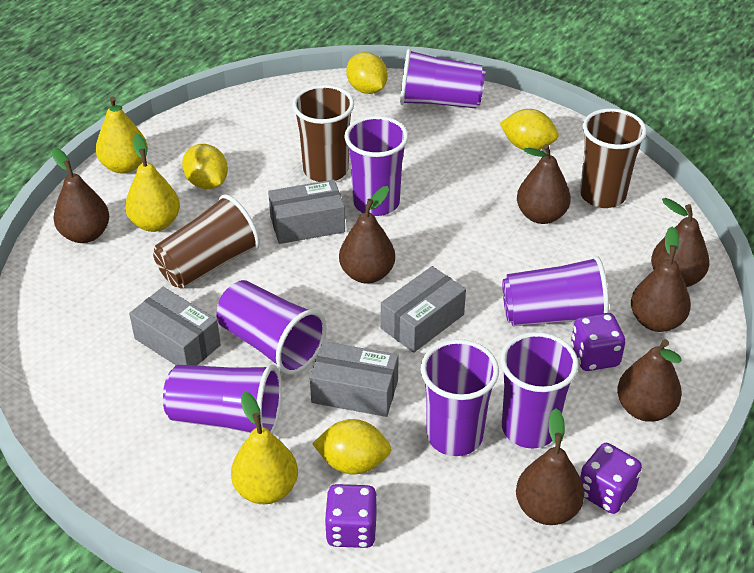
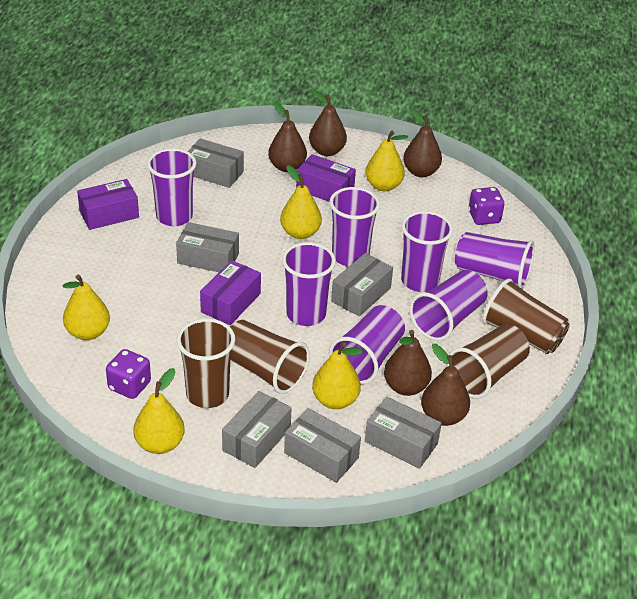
brown cup: 3 -> 4
brown pear: 7 -> 5
grey box: 4 -> 6
purple box: 0 -> 3
purple dice: 3 -> 2
yellow lemon: 4 -> 0
yellow pear: 3 -> 5

